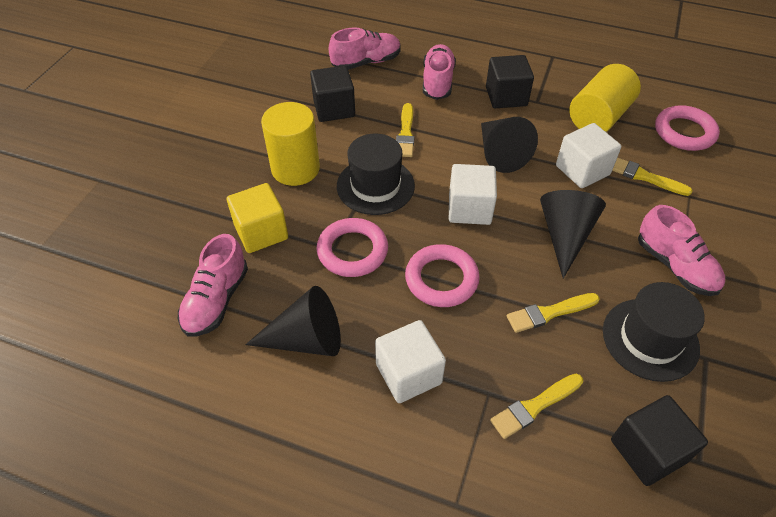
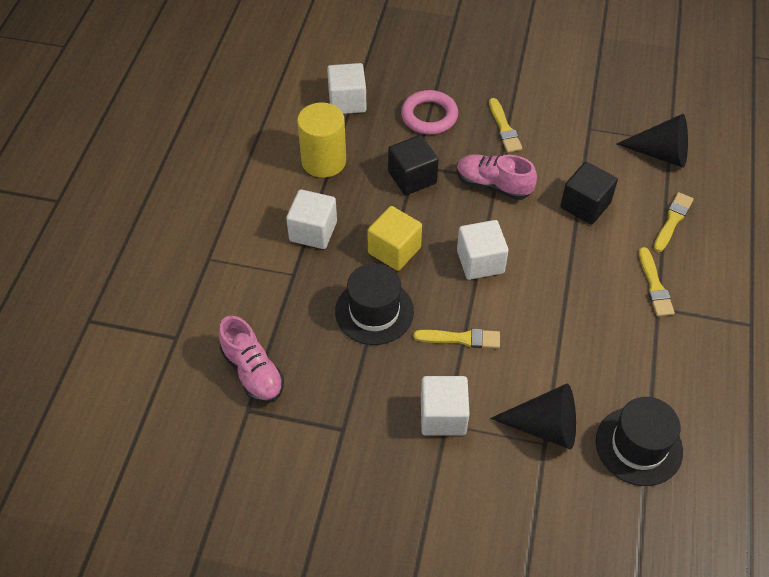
black cone: 3 -> 2
black cube: 3 -> 2
pink ring: 3 -> 1
pink shoe: 4 -> 2
white cube: 3 -> 4
yellow cylinder: 2 -> 1

